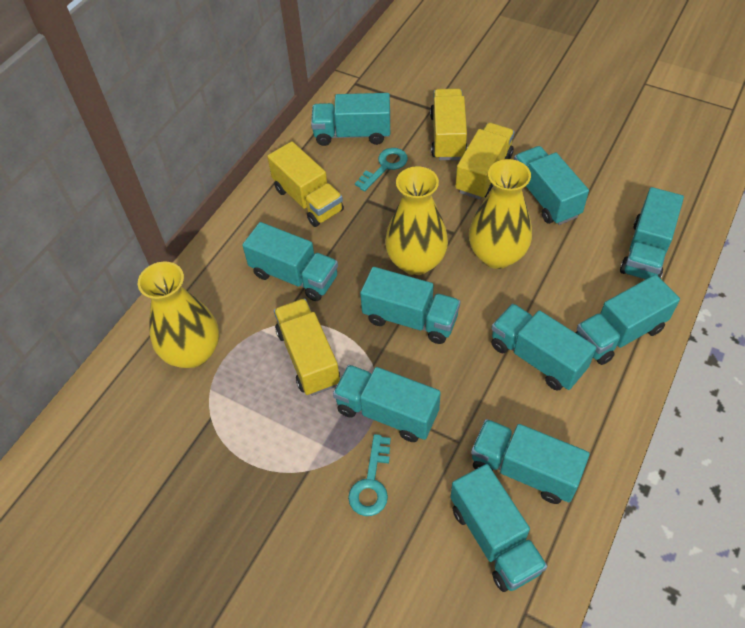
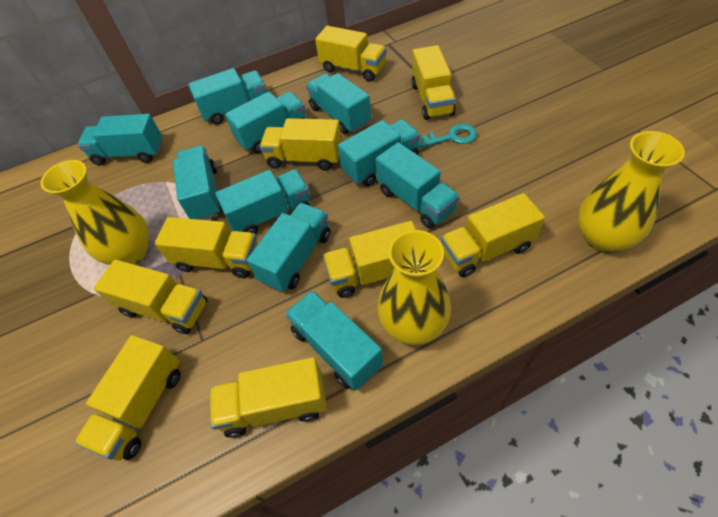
turquoise key: 2 -> 1
yellow truck: 4 -> 9

